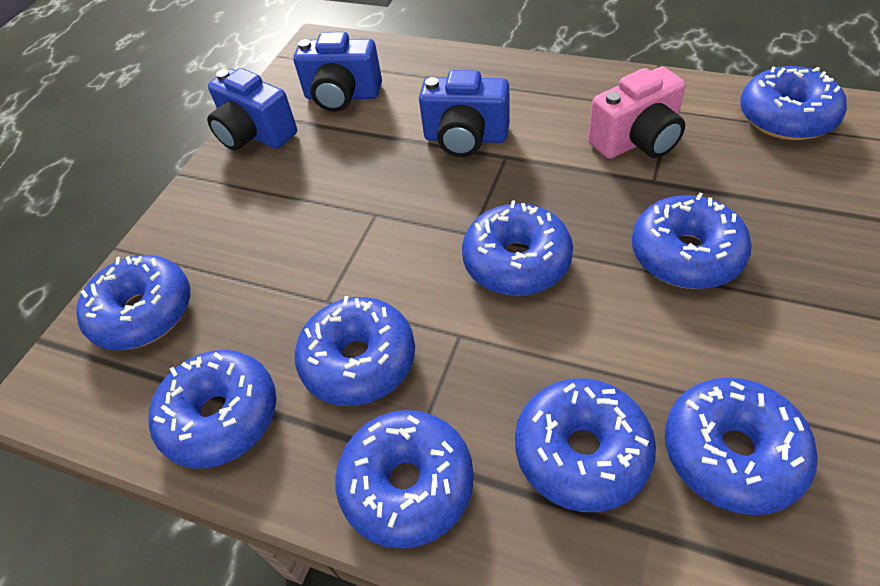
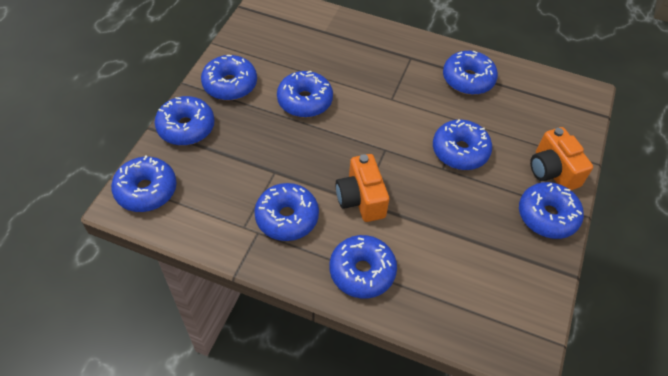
blue camera: 3 -> 0
orange camera: 0 -> 2
pink camera: 1 -> 0

